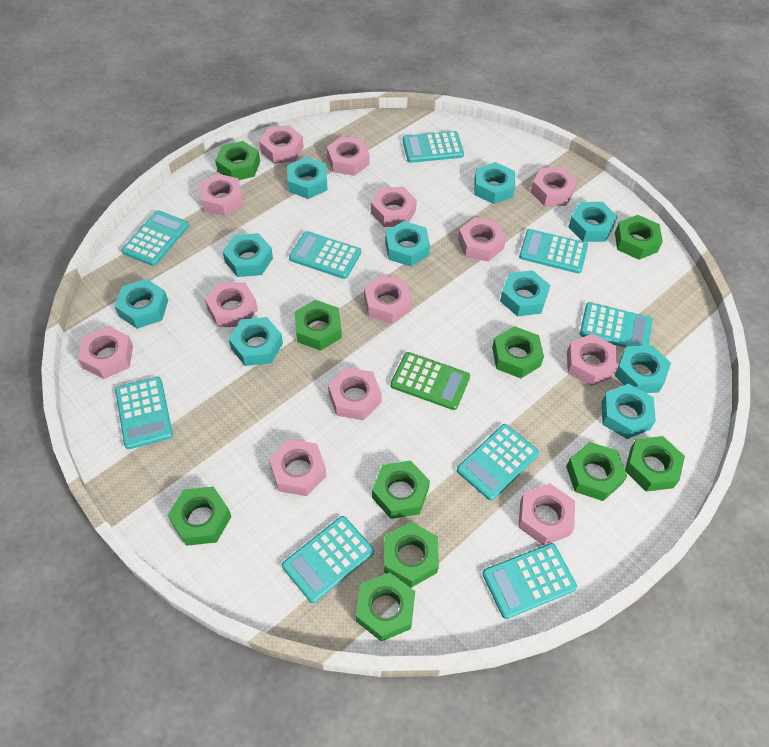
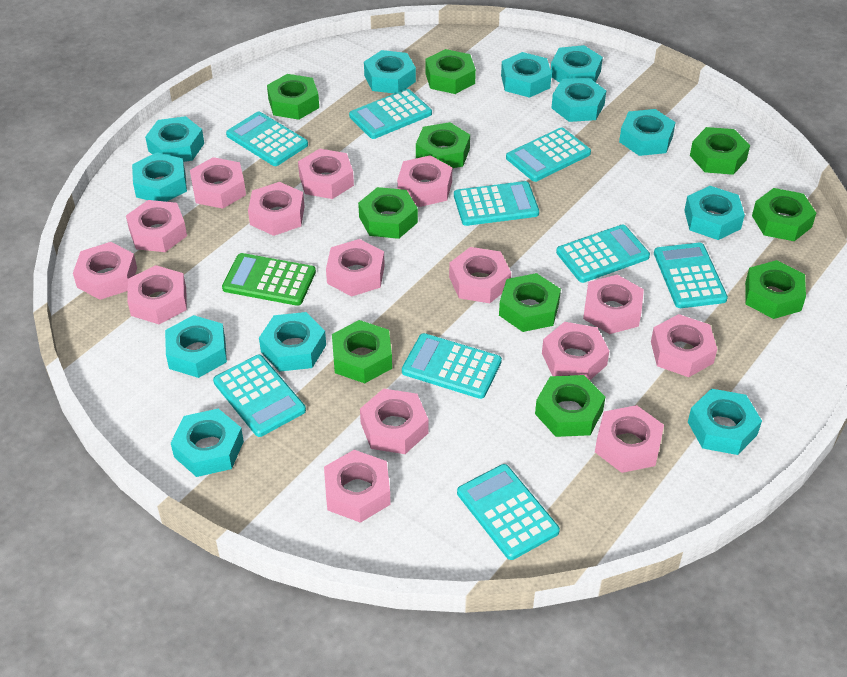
pink nut: 13 -> 15
turquoise nut: 10 -> 12

